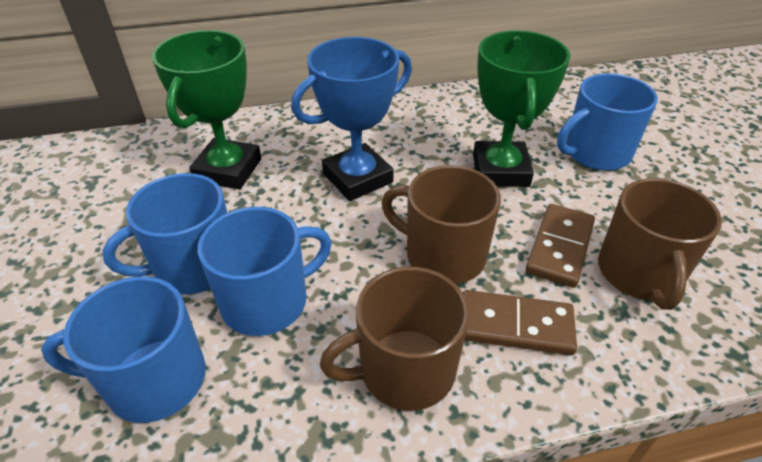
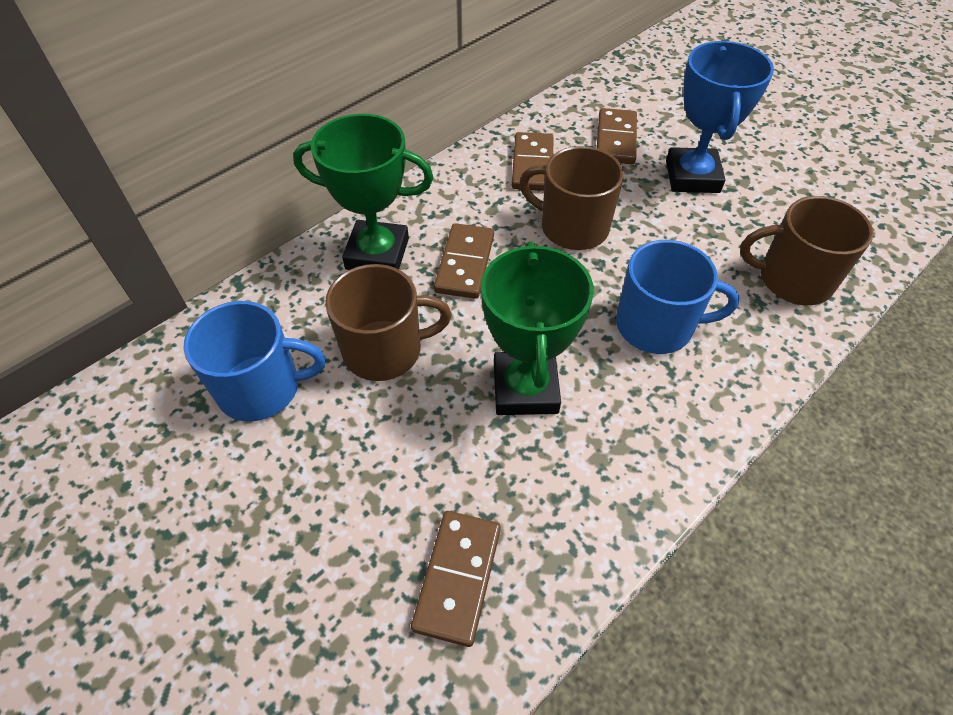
blue mug: 4 -> 2
brown domino: 2 -> 4

